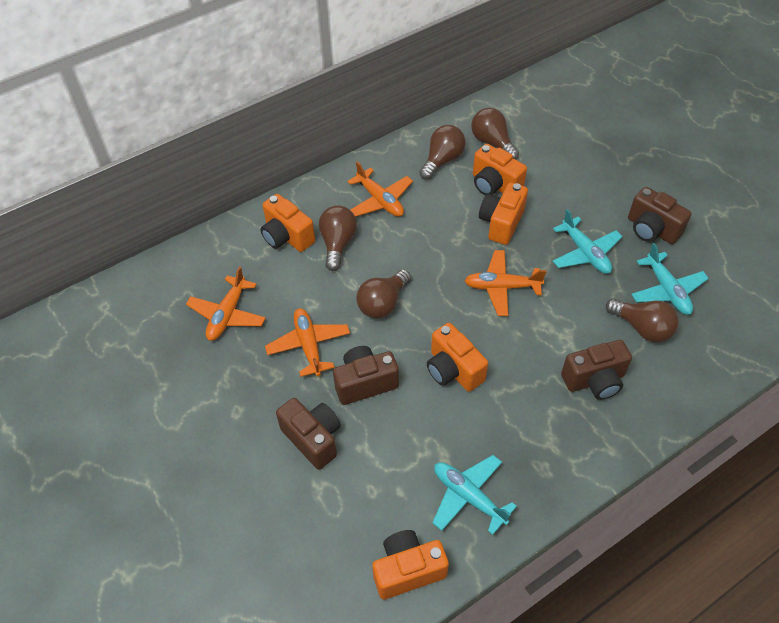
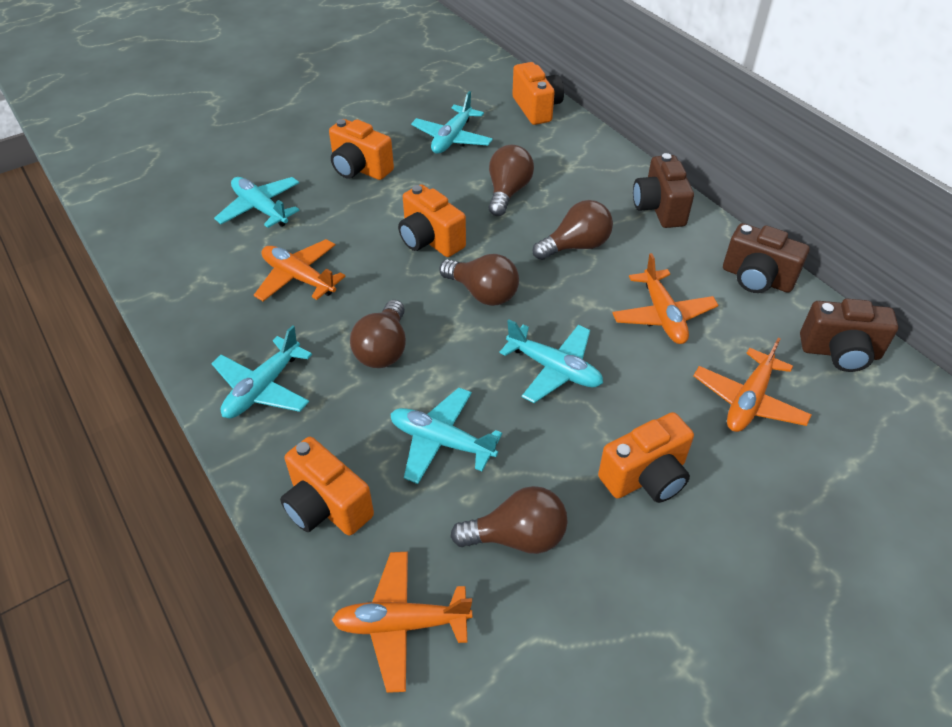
brown camera: 4 -> 3
turquoise plane: 3 -> 5

